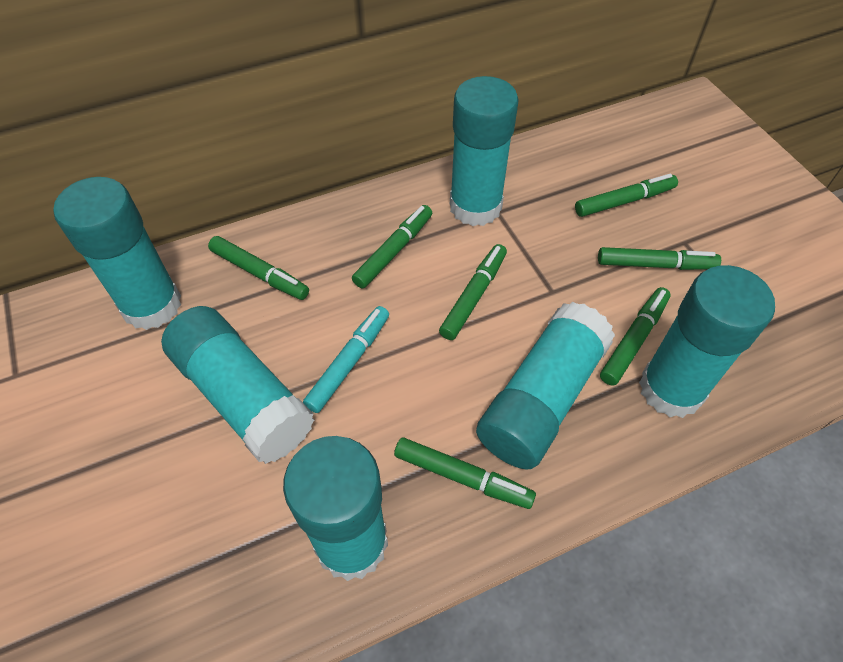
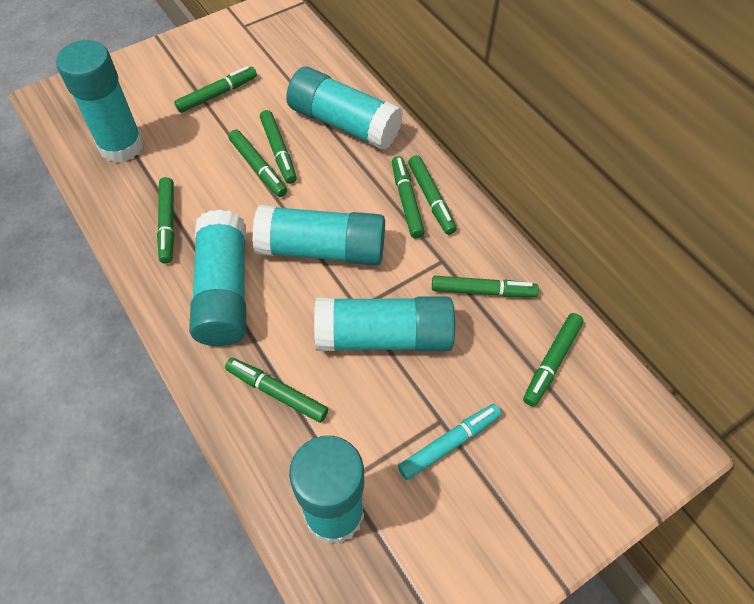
green marker: 7 -> 9

